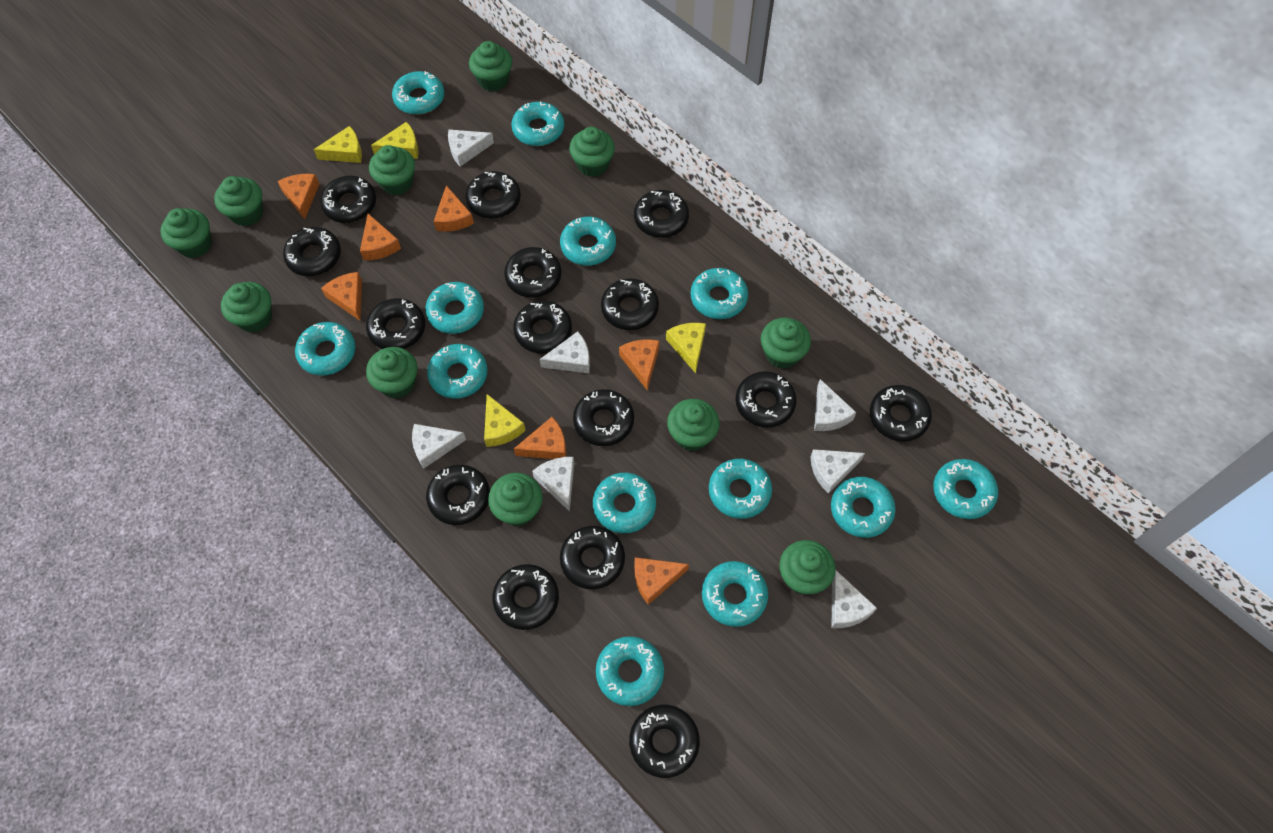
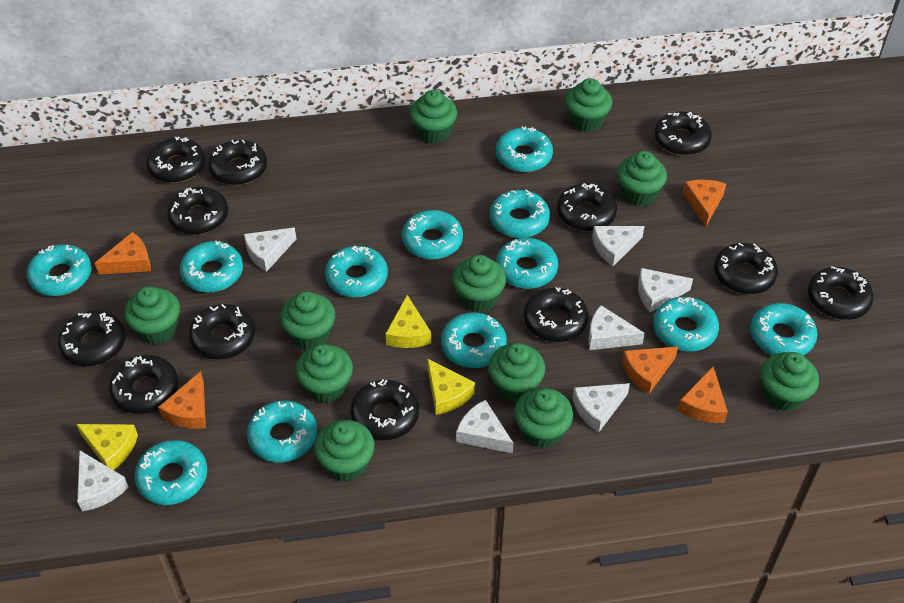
black donut: 15 -> 12
orange cheese: 7 -> 5
turquoise donut: 13 -> 12
yellow cheese: 4 -> 3

